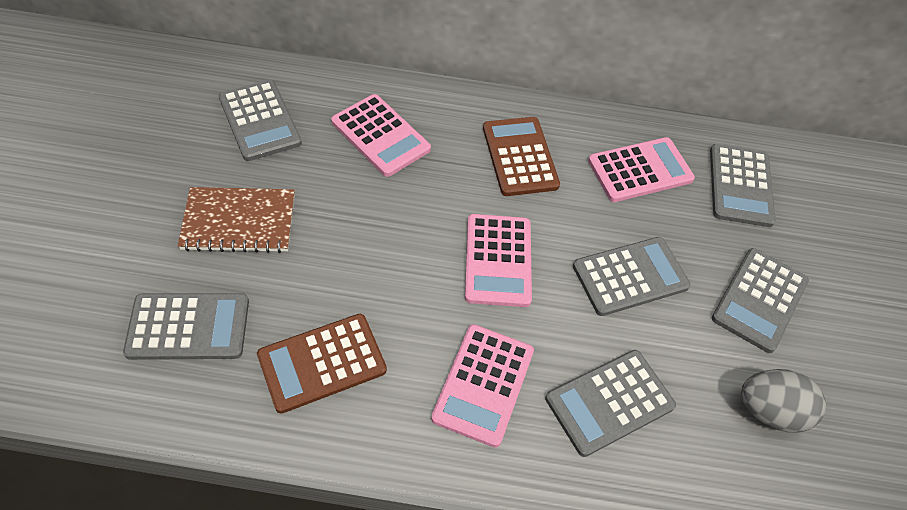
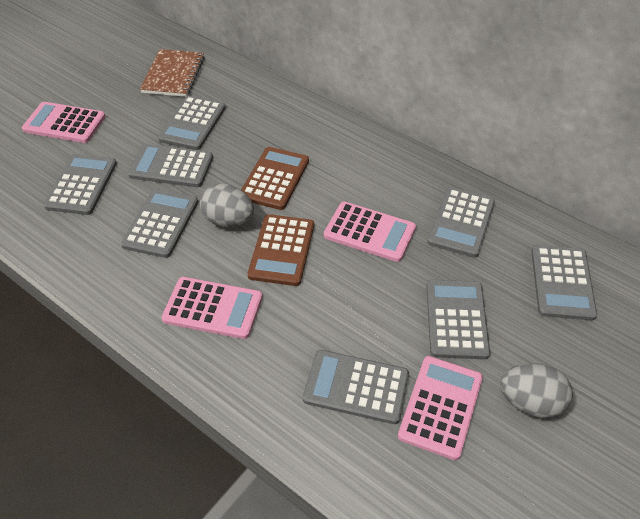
grey calculator: 6 -> 8
grey egg: 1 -> 2

